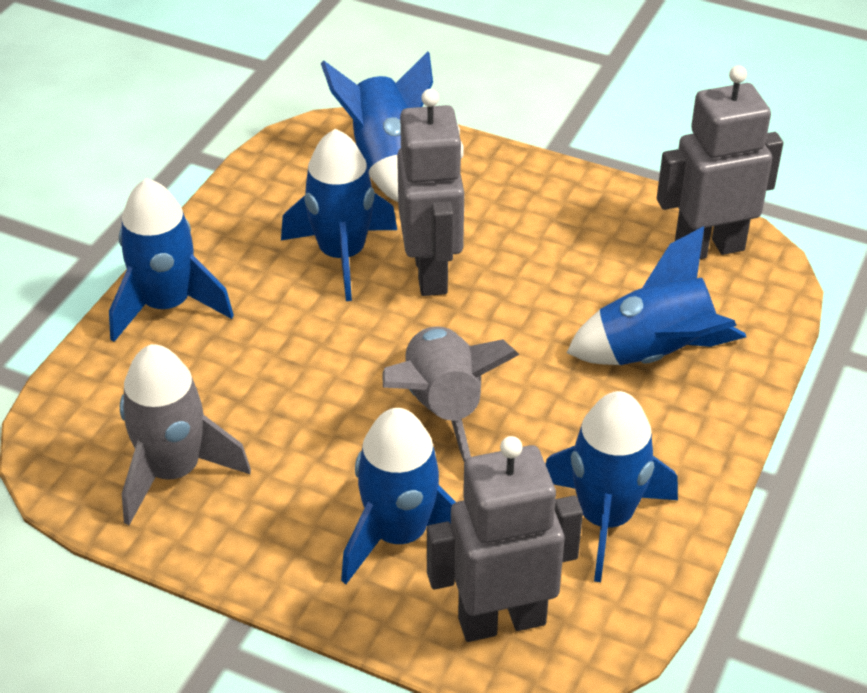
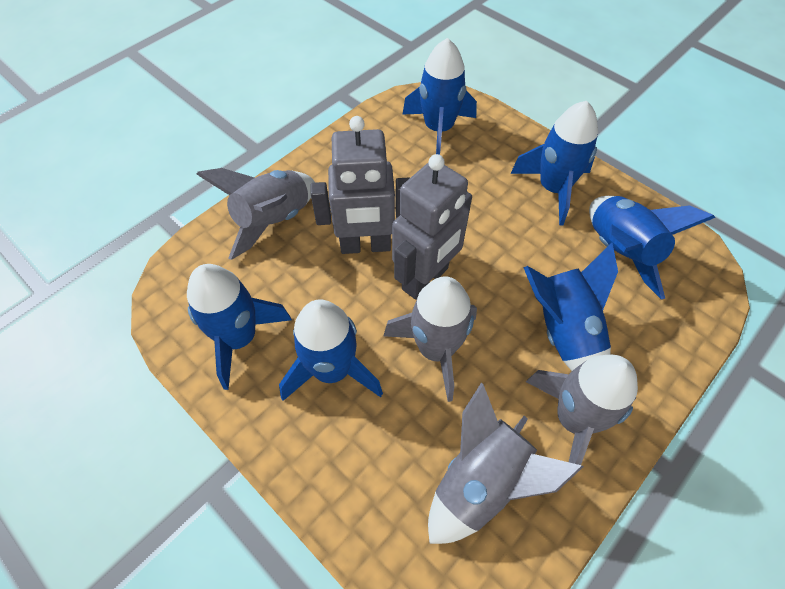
grey robot: 3 -> 2
grey rocket: 2 -> 4

